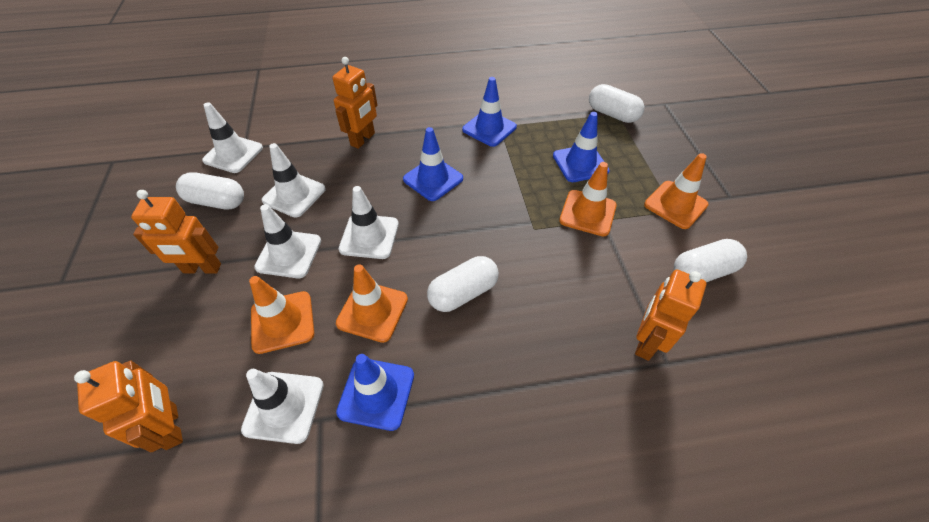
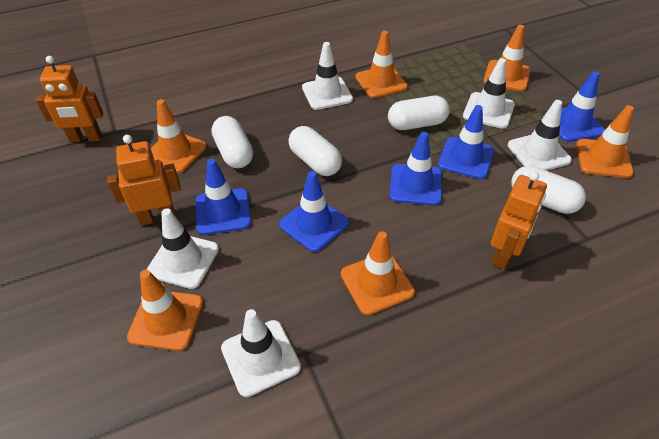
blue traffic cone: 4 -> 5
orange robot: 4 -> 3
orange traffic cone: 4 -> 6

